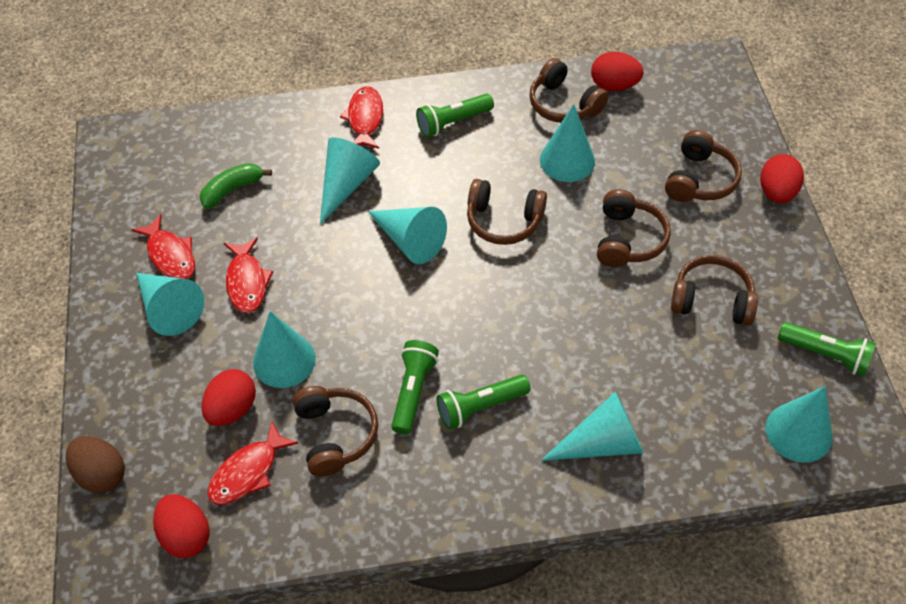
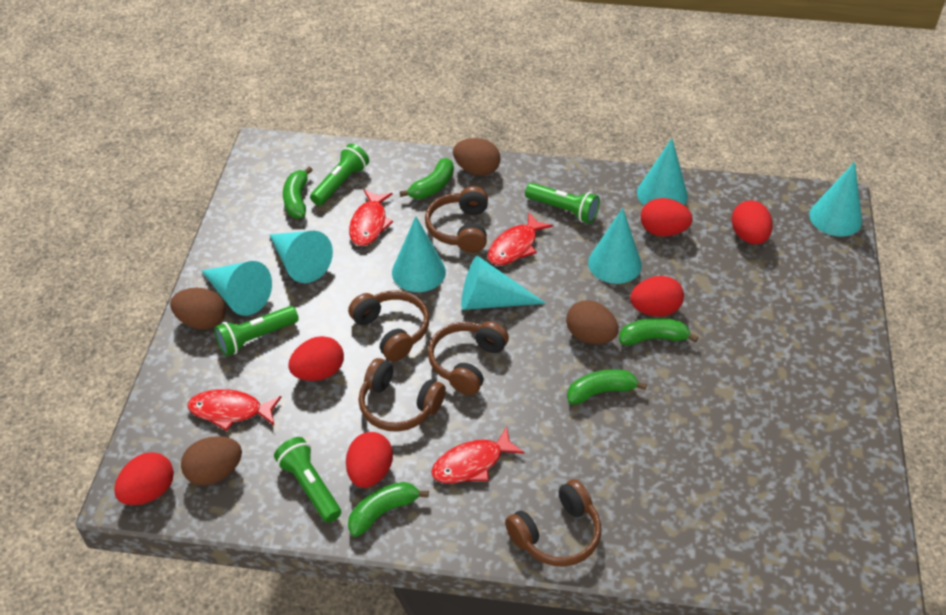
brown egg: 1 -> 4
brown headphones: 6 -> 5
green banana: 1 -> 5
red egg: 4 -> 6

